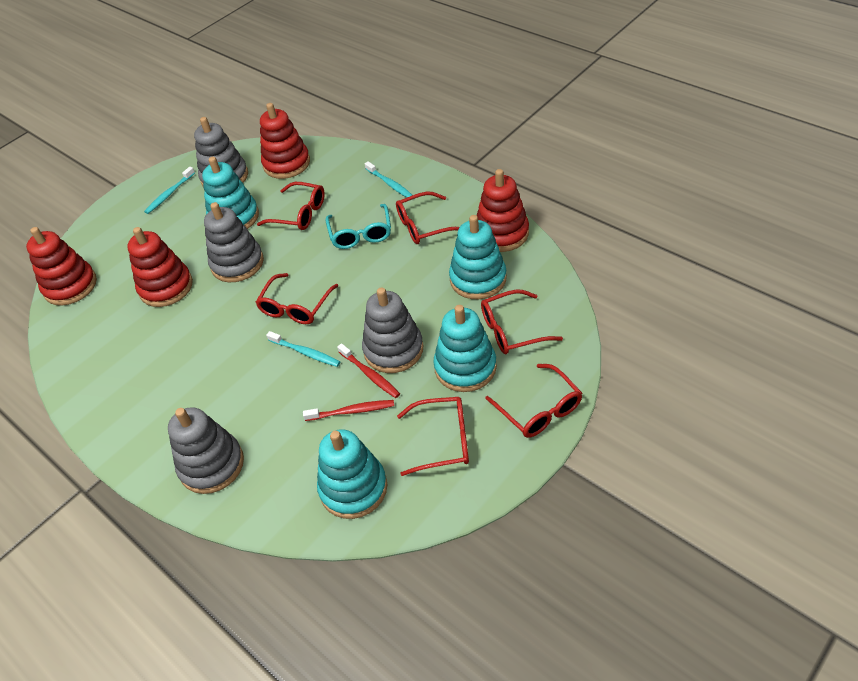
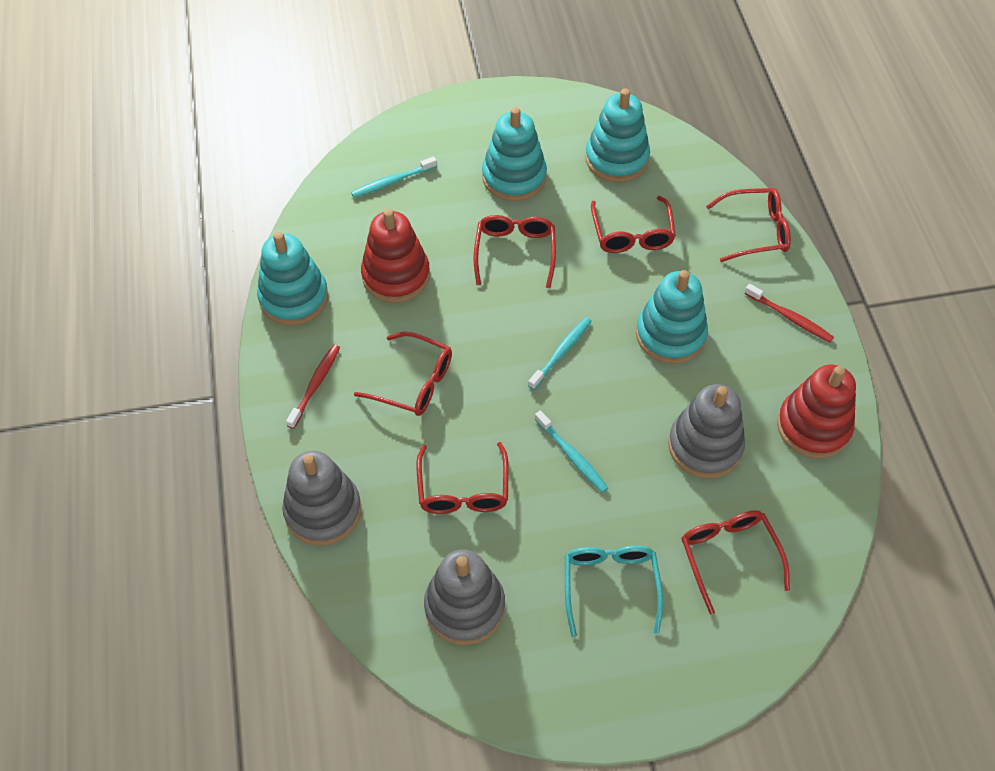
grey stacking toy: 4 -> 3
red stacking toy: 4 -> 2

